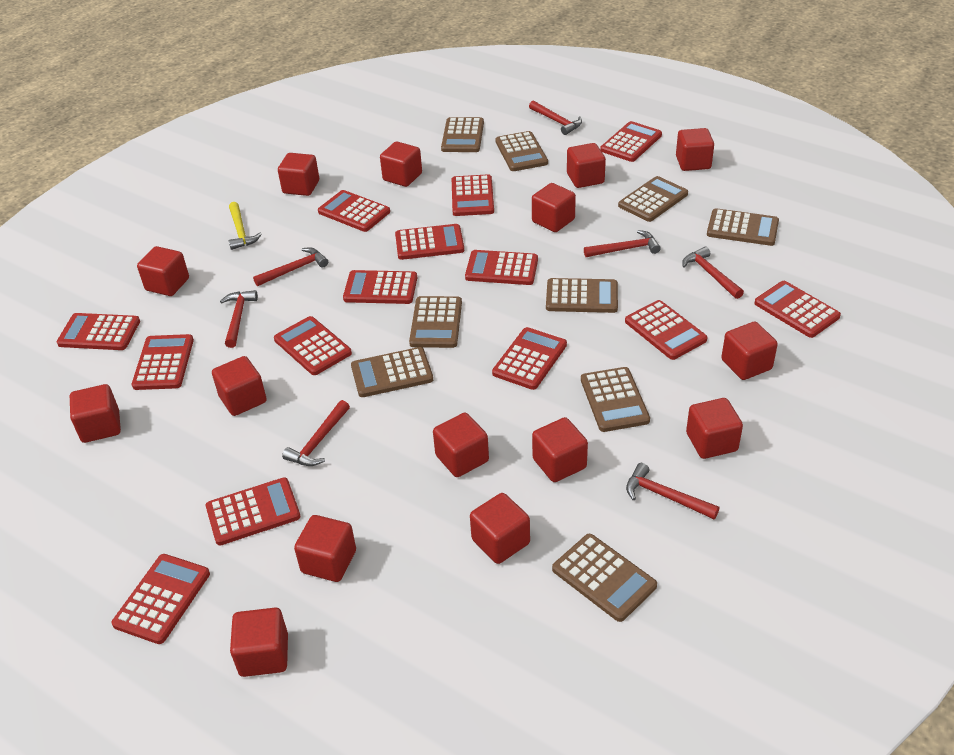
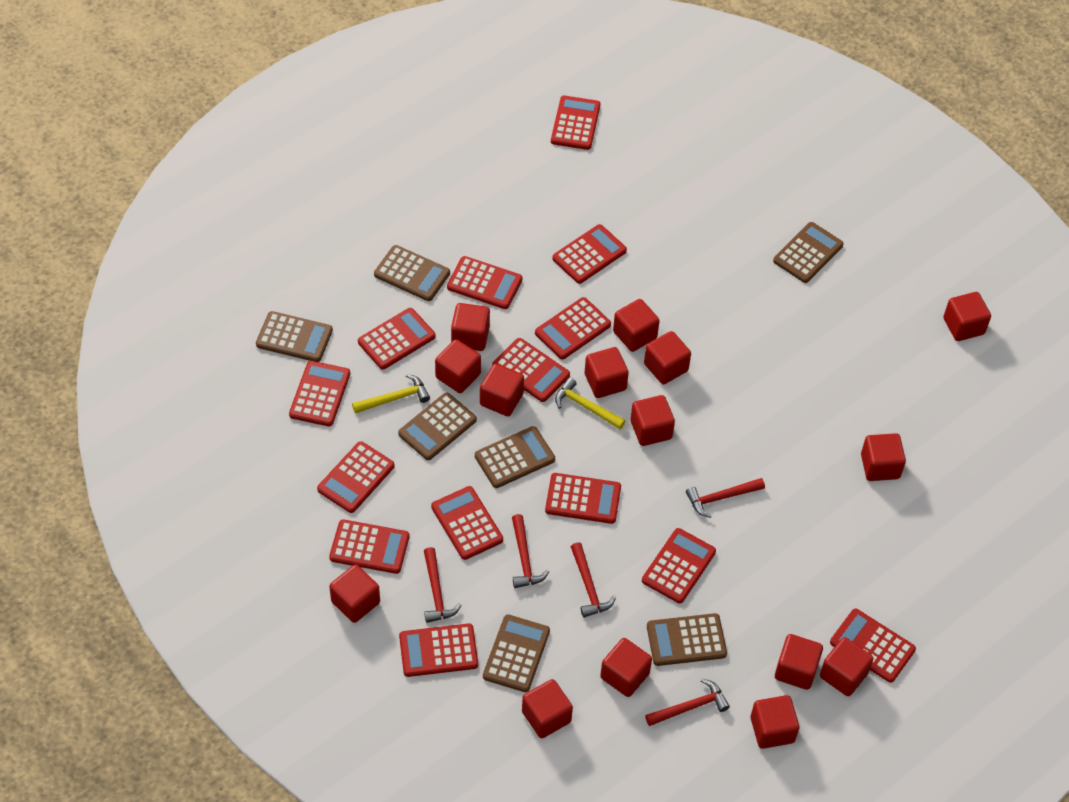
brown calculator: 9 -> 7
red hammer: 7 -> 5
yellow hammer: 1 -> 2

